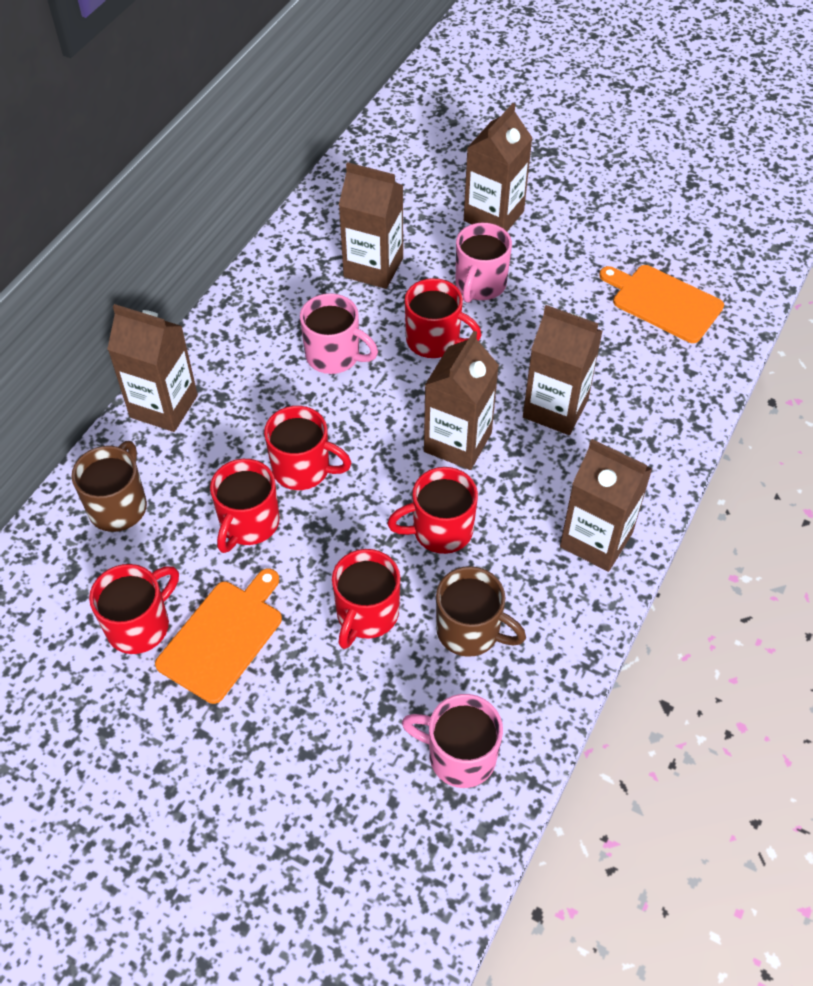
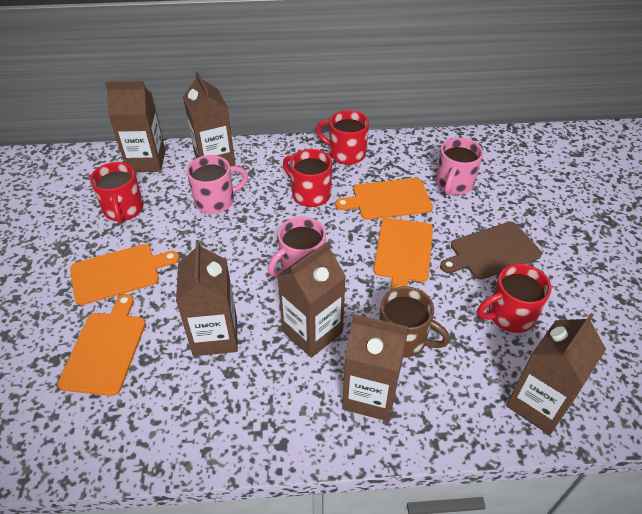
brown cutting board: 0 -> 1
brown mug: 2 -> 1
orange cutting board: 2 -> 4
red mug: 6 -> 4

